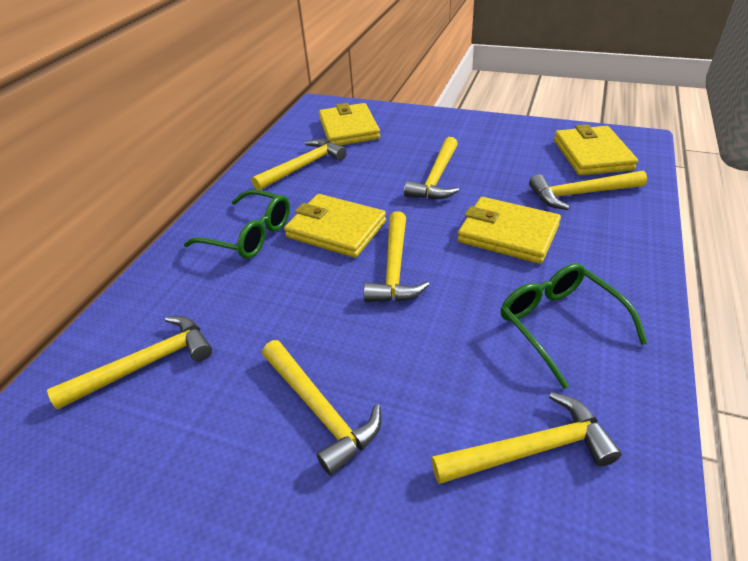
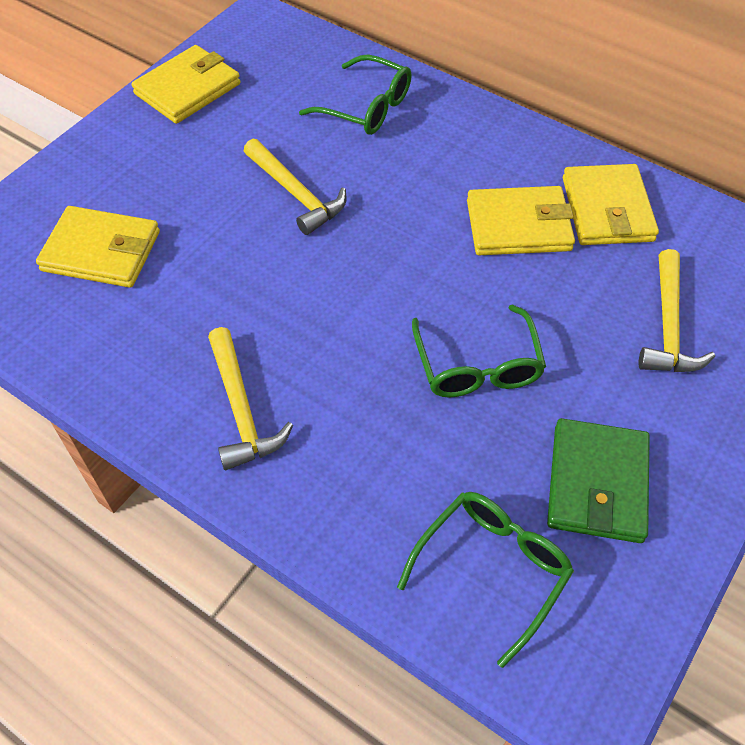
green glasses: 2 -> 3
green wallet: 0 -> 1
yellow hammer: 7 -> 3

